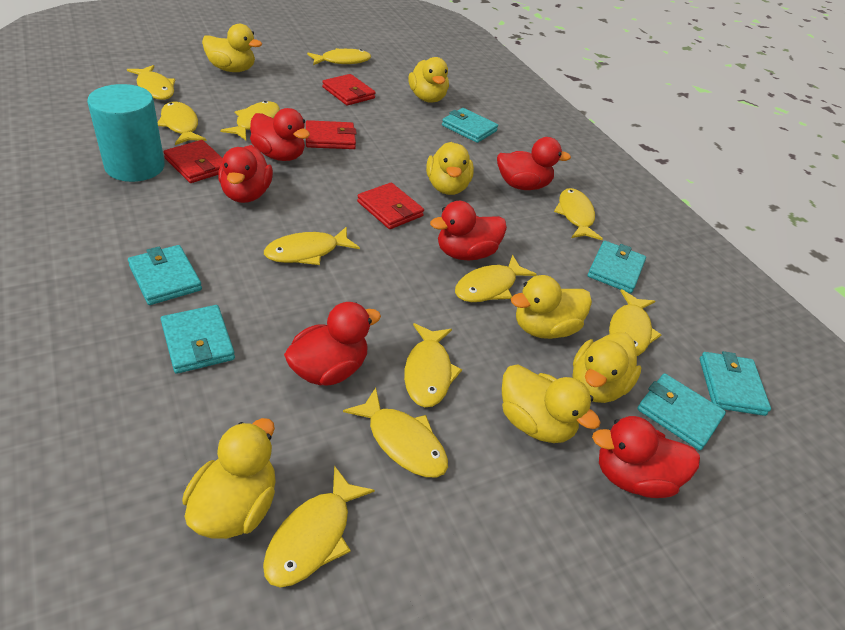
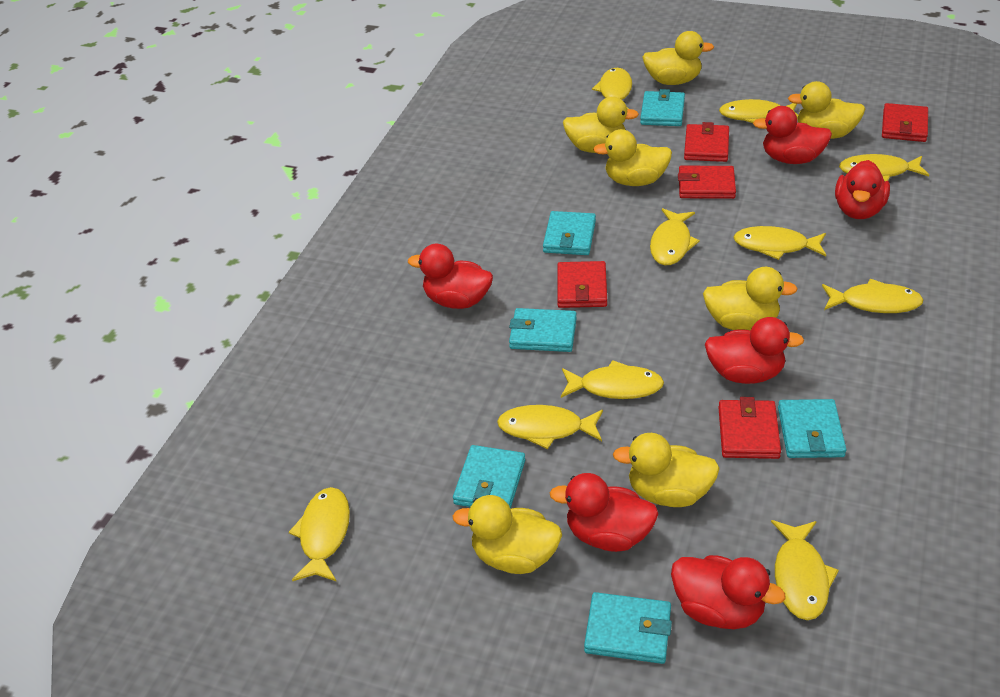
red wallet: 4 -> 5
turquoise cylinder: 1 -> 0
yellow fish: 11 -> 10

